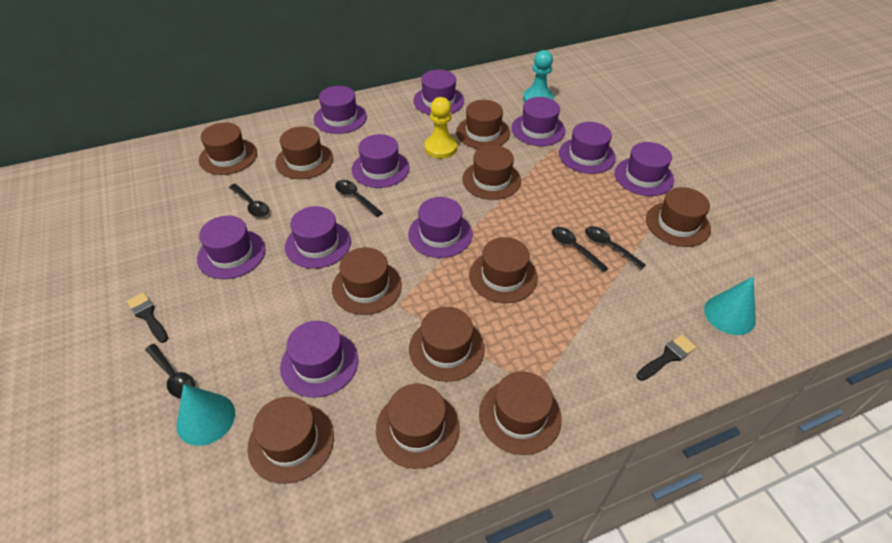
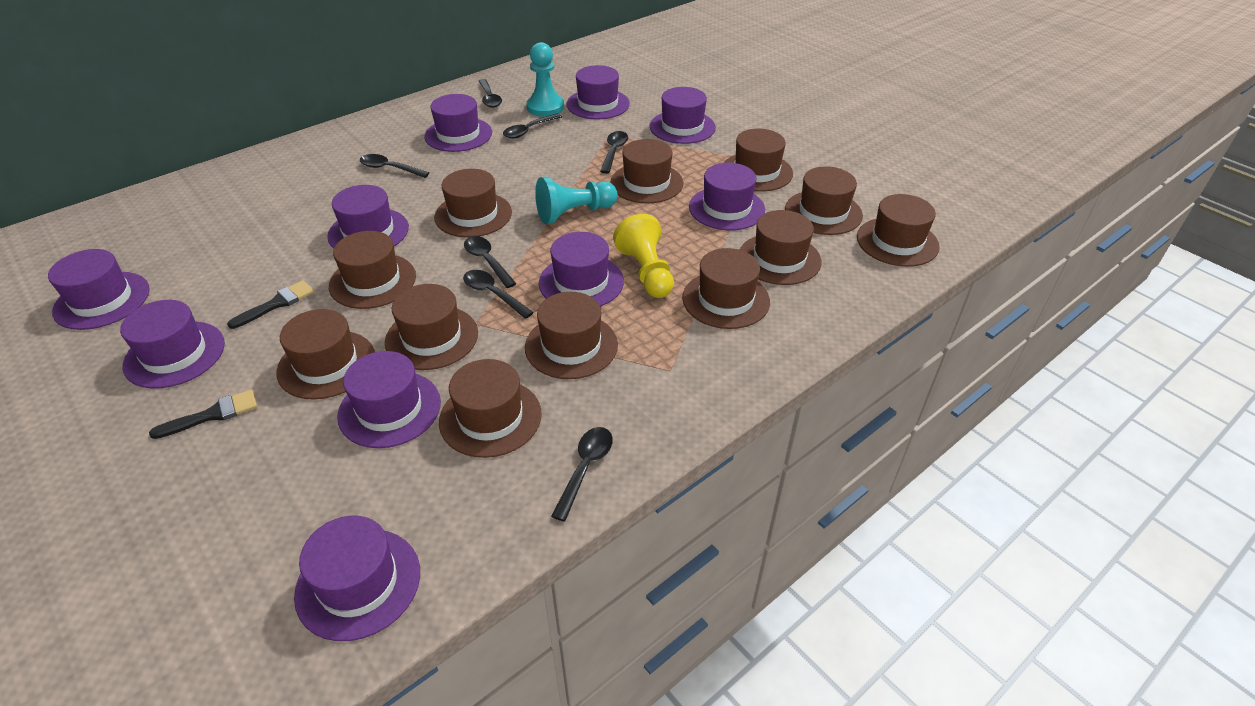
black spoon: 5 -> 7
brown hat: 11 -> 12
turquoise cone: 2 -> 0
turquoise pawn: 1 -> 2

